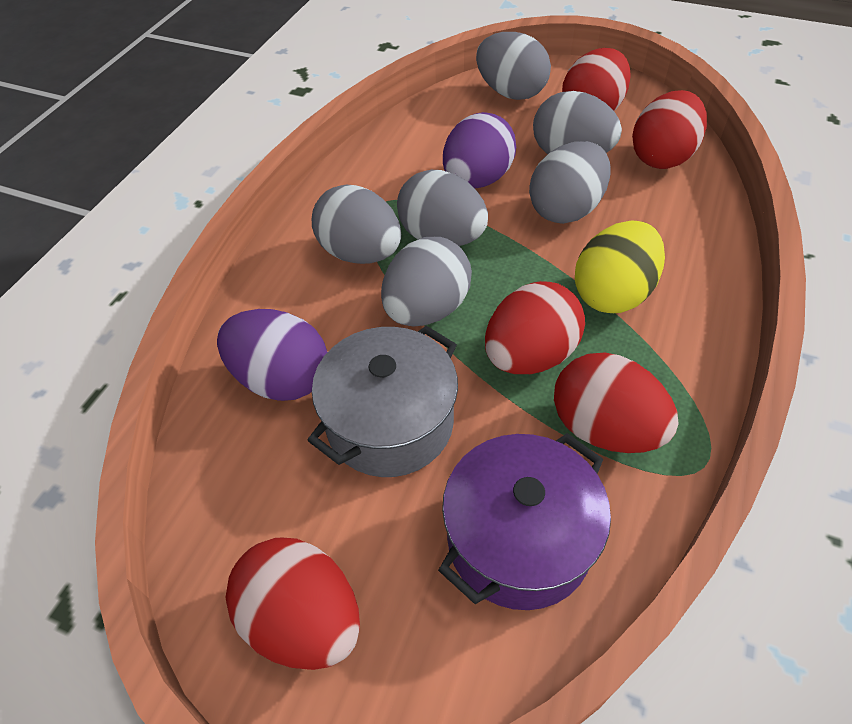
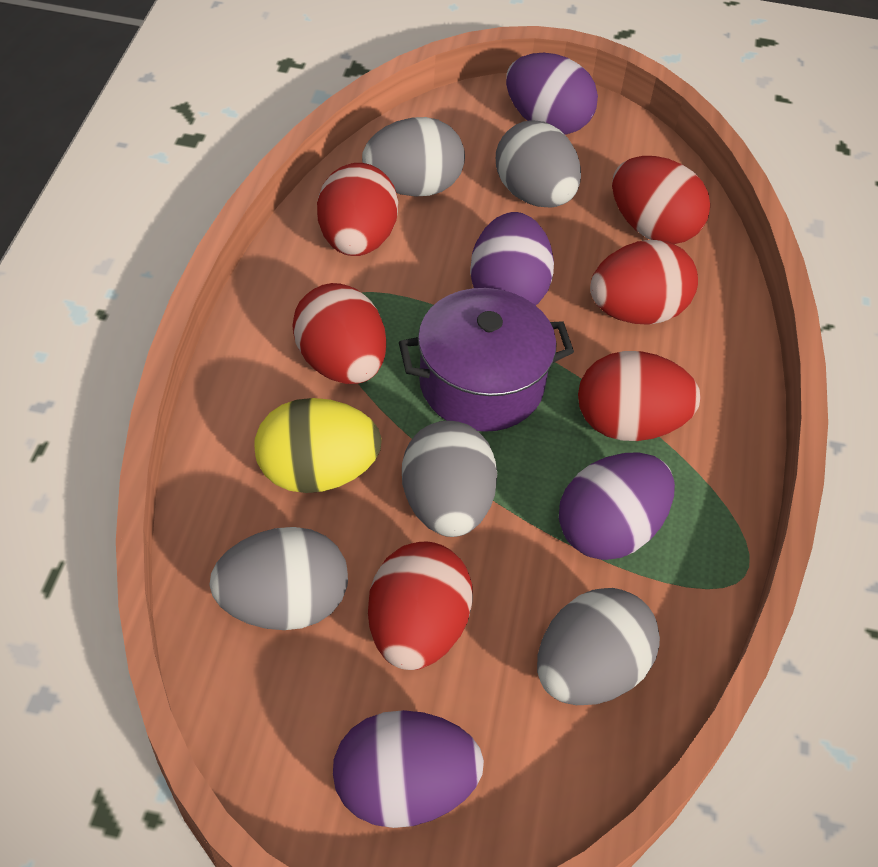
grey egg: 6 -> 5
grey pot: 1 -> 0
purple egg: 2 -> 4
red egg: 5 -> 6

